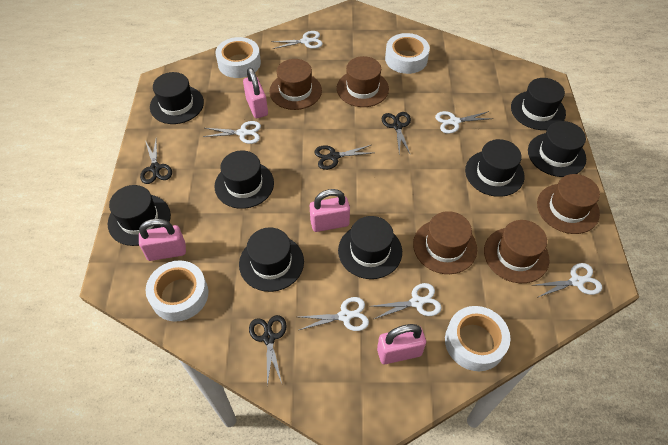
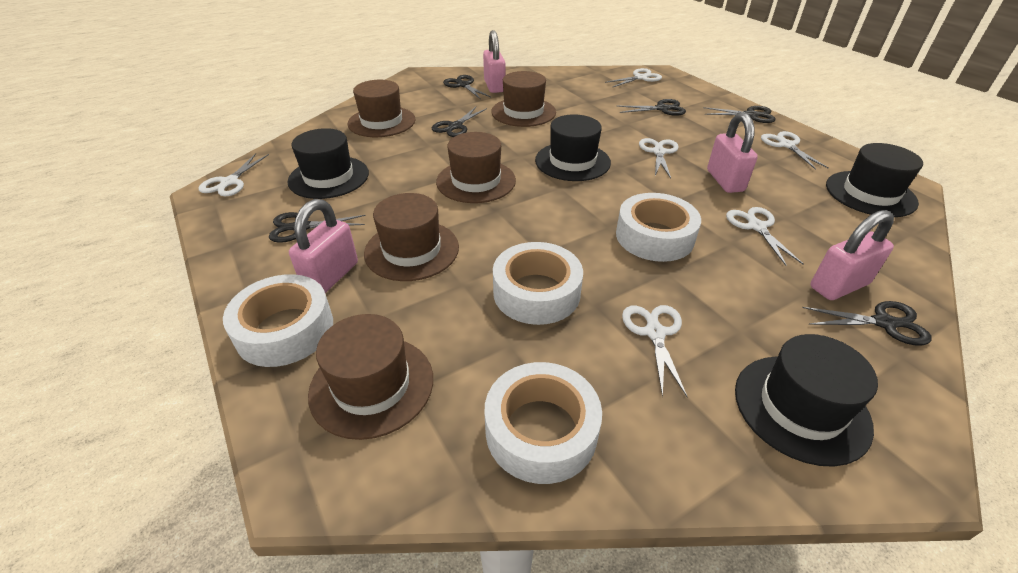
black hat: 8 -> 4
black scissors: 4 -> 6

